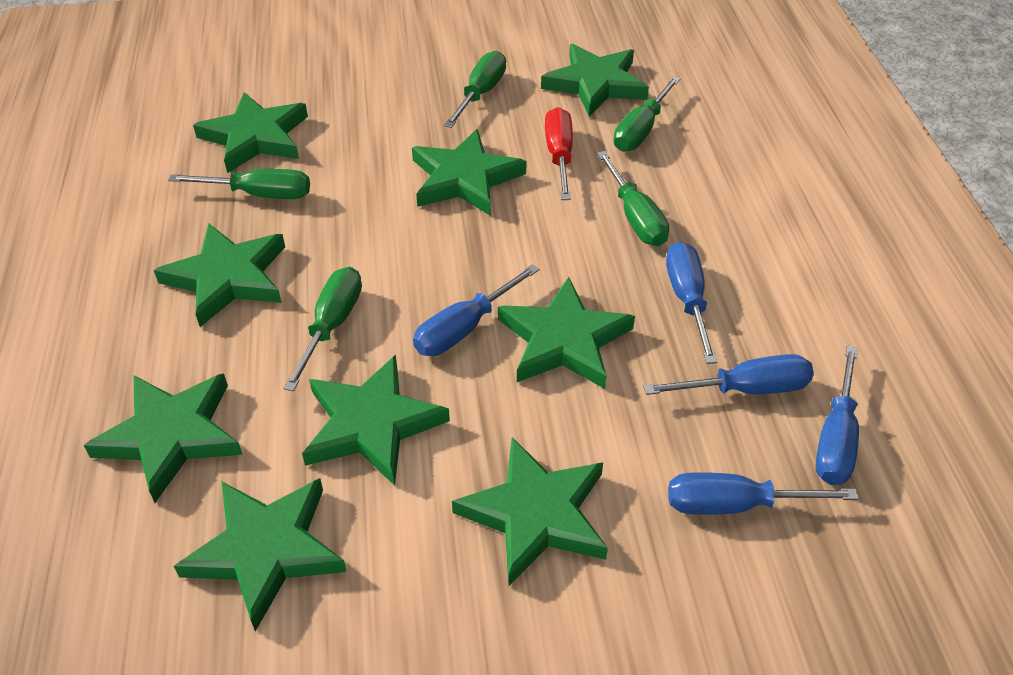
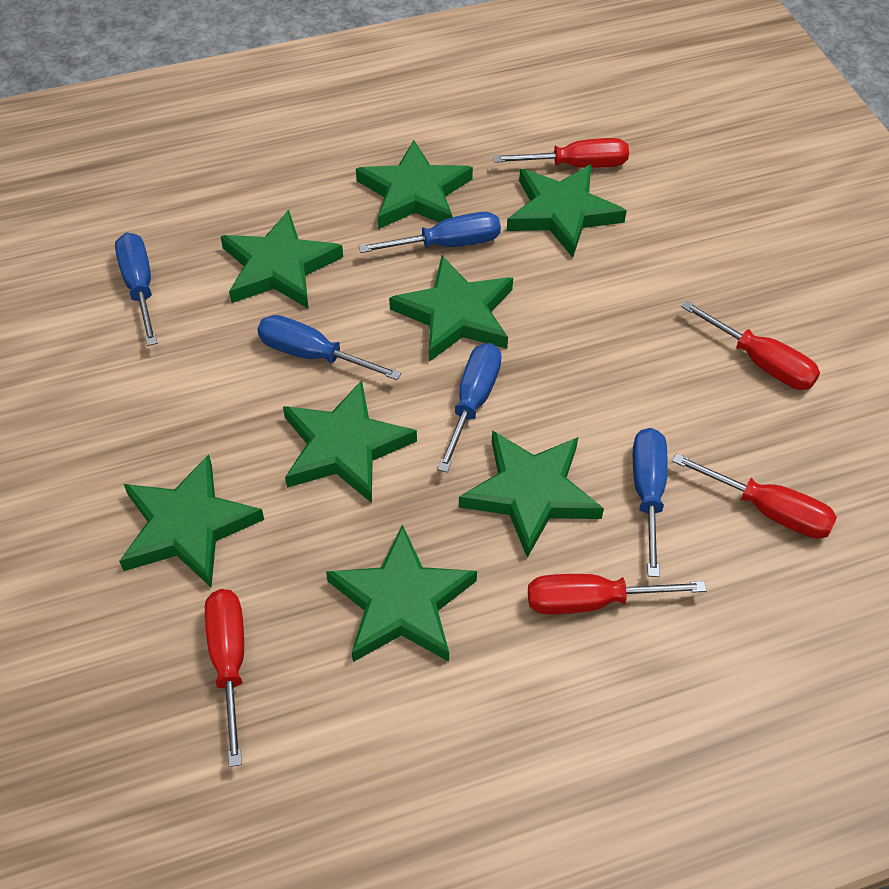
green screwdriver: 5 -> 0
green star: 9 -> 8
red screwdriver: 1 -> 5

